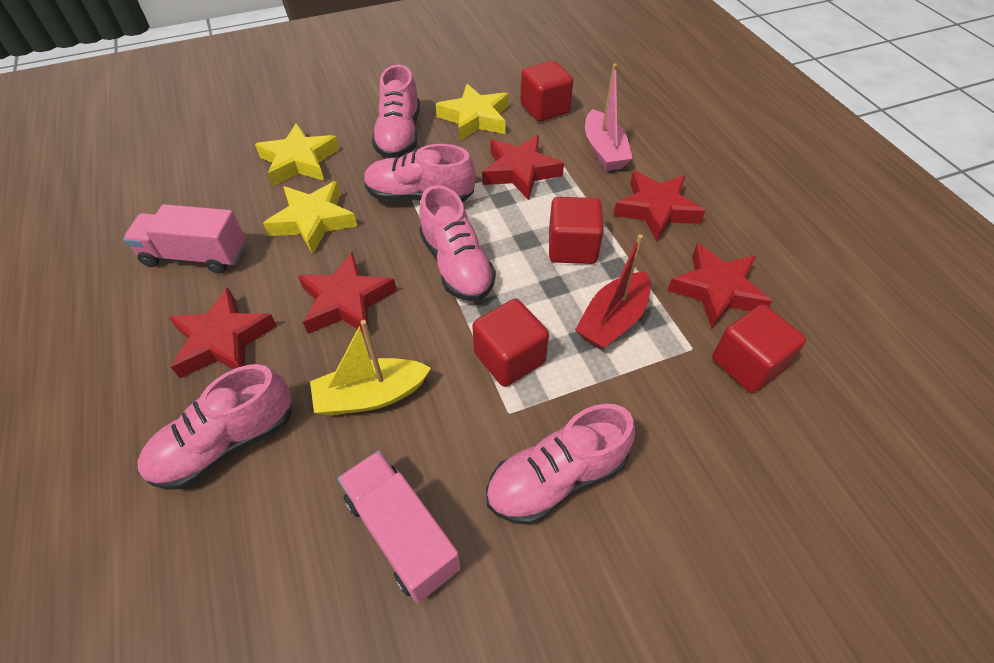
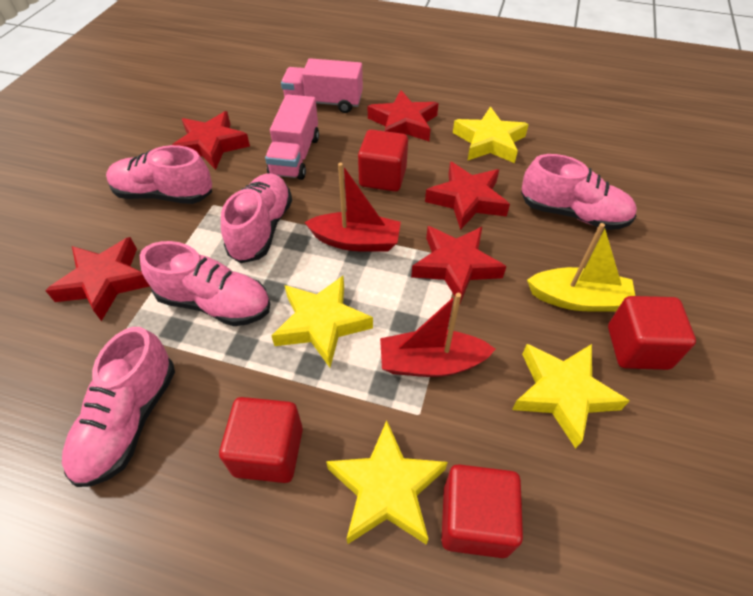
pink boat: 1 -> 0
red boat: 1 -> 2
yellow star: 3 -> 4

